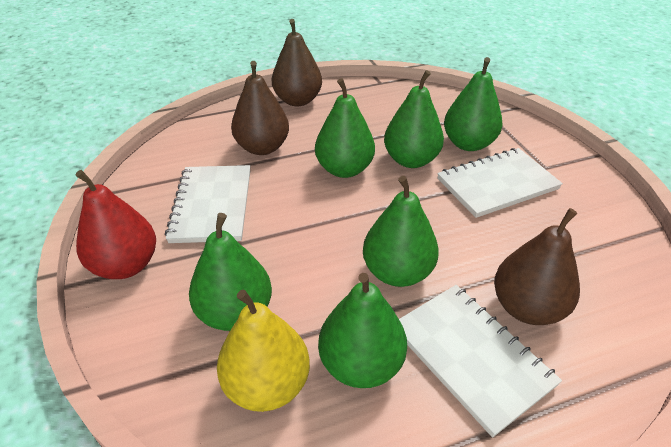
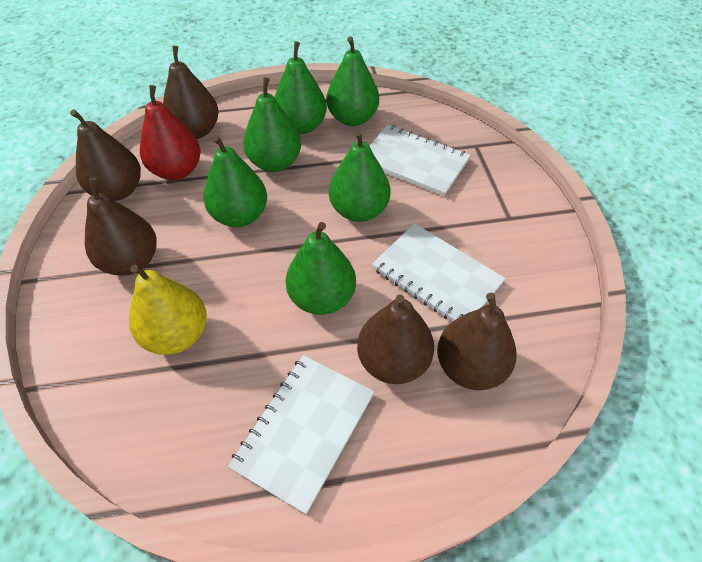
brown pear: 3 -> 5

